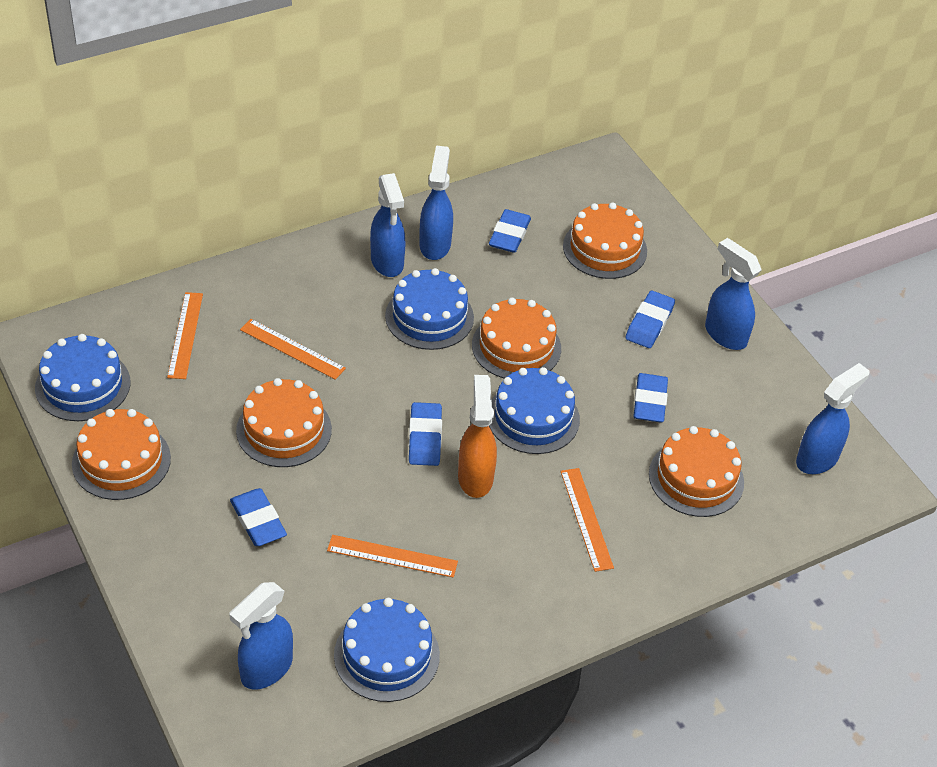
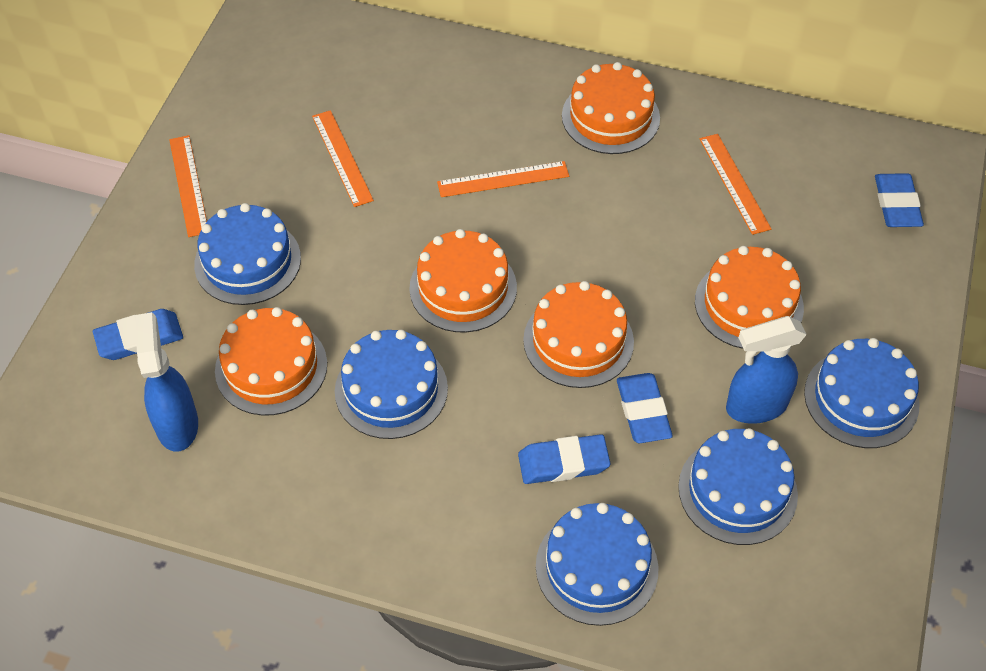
blue cake: 4 -> 5
blue eraser: 5 -> 4
blue spray bottle: 5 -> 2
orange spray bottle: 1 -> 0

